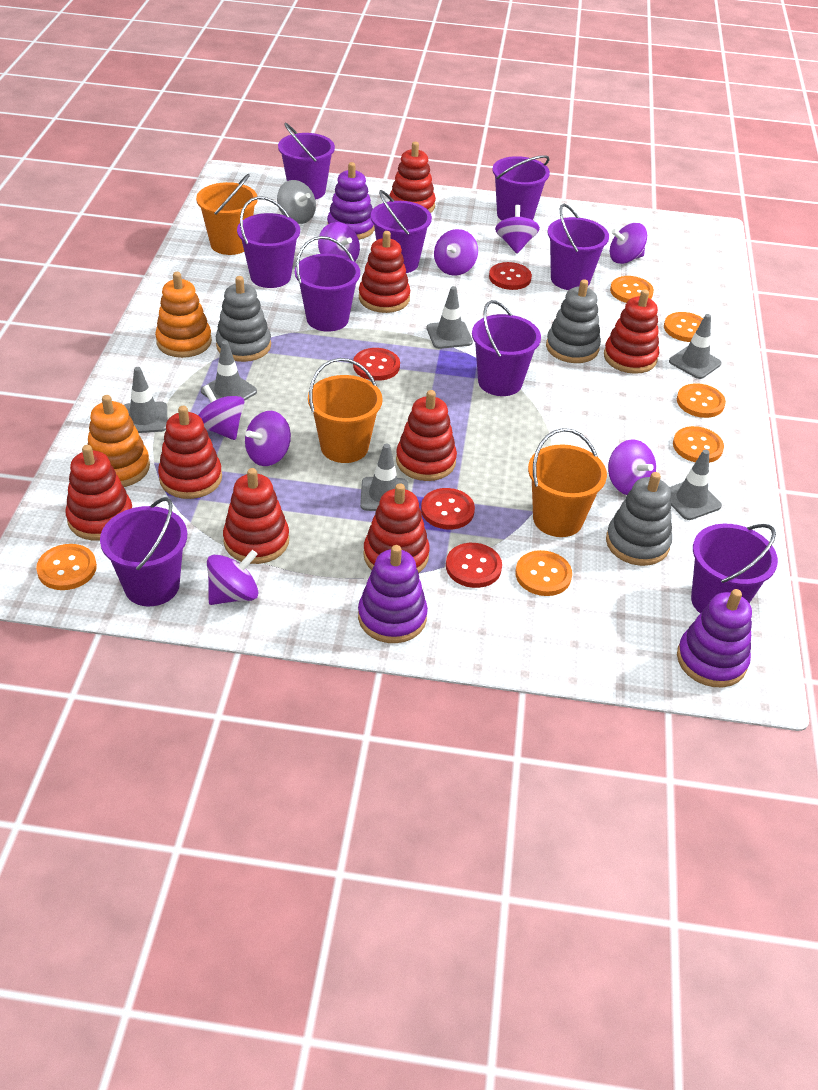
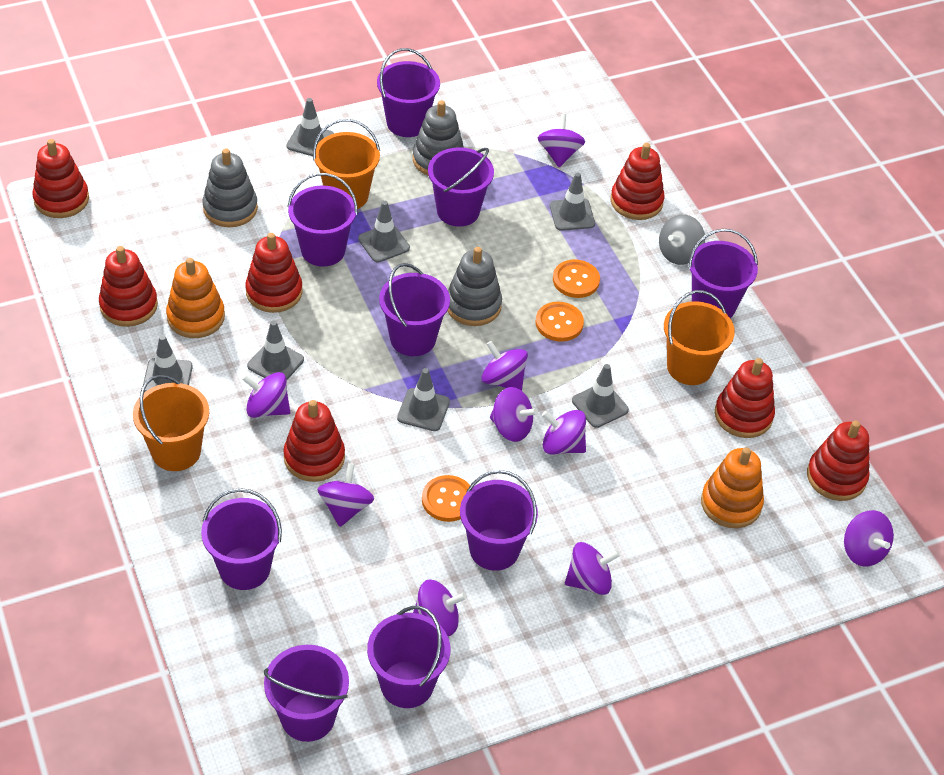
grey traffic cone: 6 -> 7
orange button: 6 -> 3
purple spinning top: 8 -> 9
purple stacking toy: 3 -> 0
red button: 4 -> 0
red stacking toy: 8 -> 7

